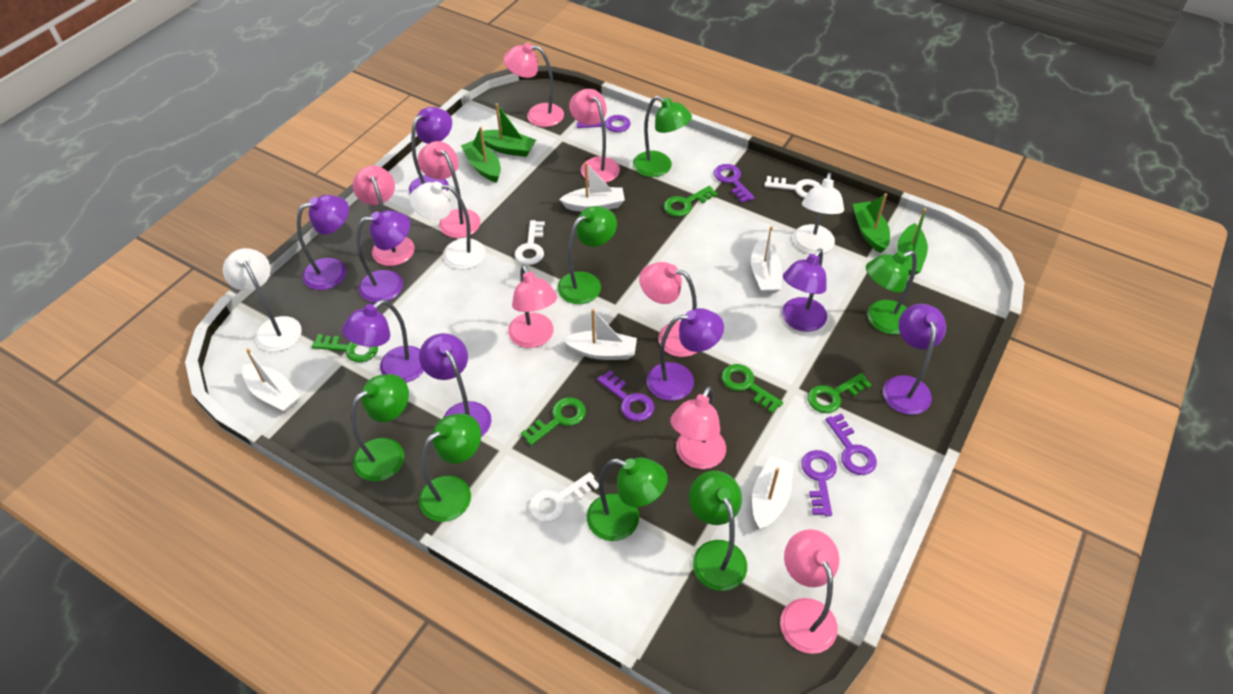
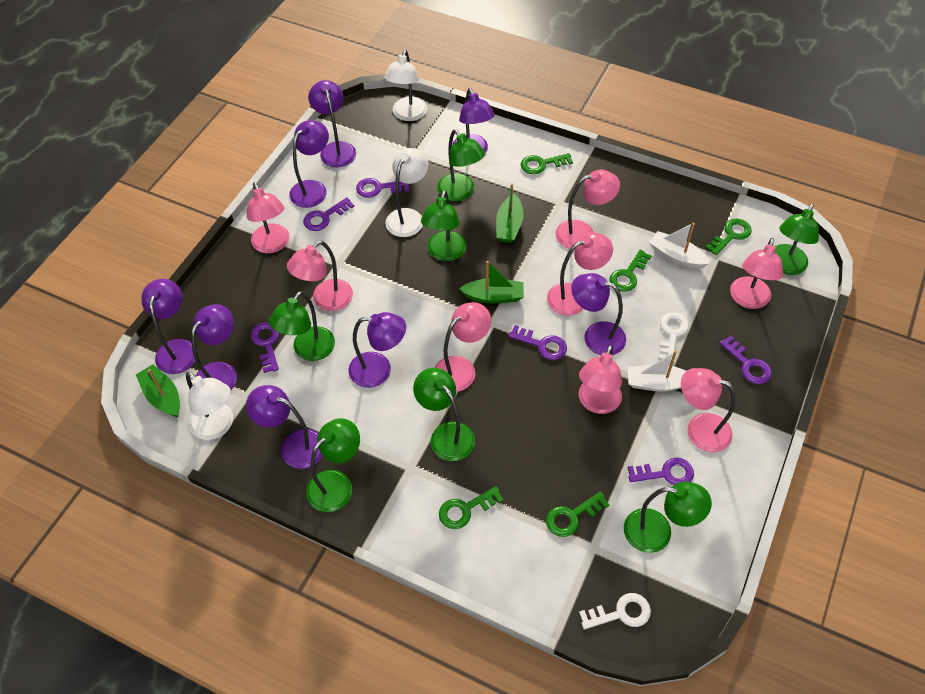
green boat: 4 -> 3
purple key: 5 -> 6
white boat: 5 -> 2
white key: 3 -> 2

